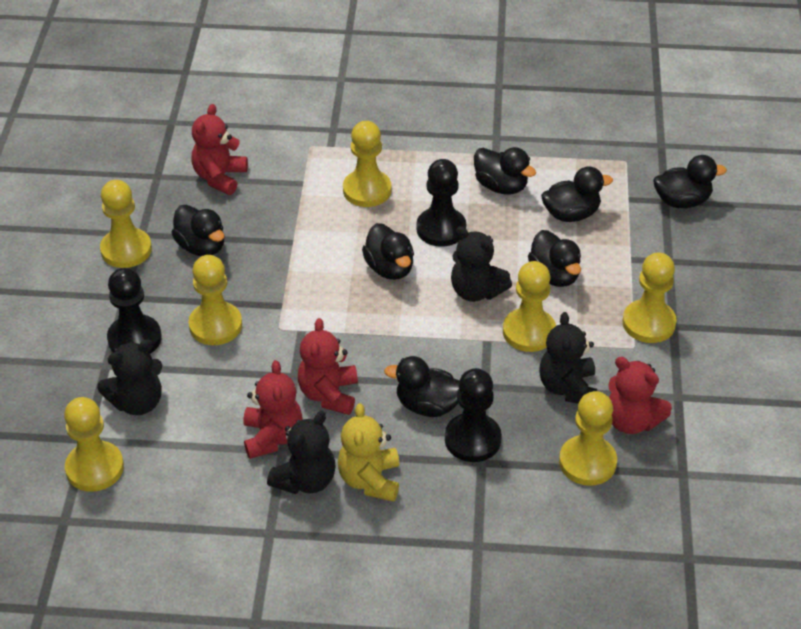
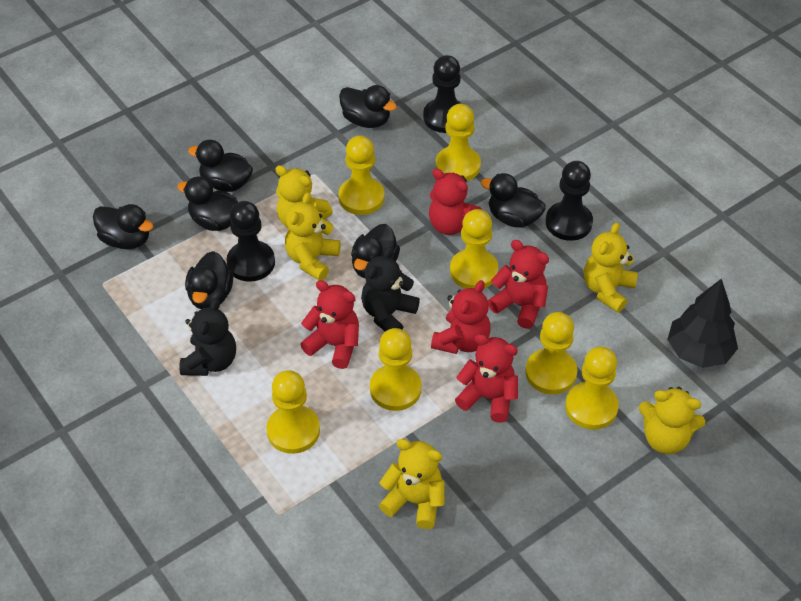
black teddy bear: 4 -> 2
black tree: 0 -> 1
red teddy bear: 4 -> 5
yellow teddy bear: 1 -> 5

